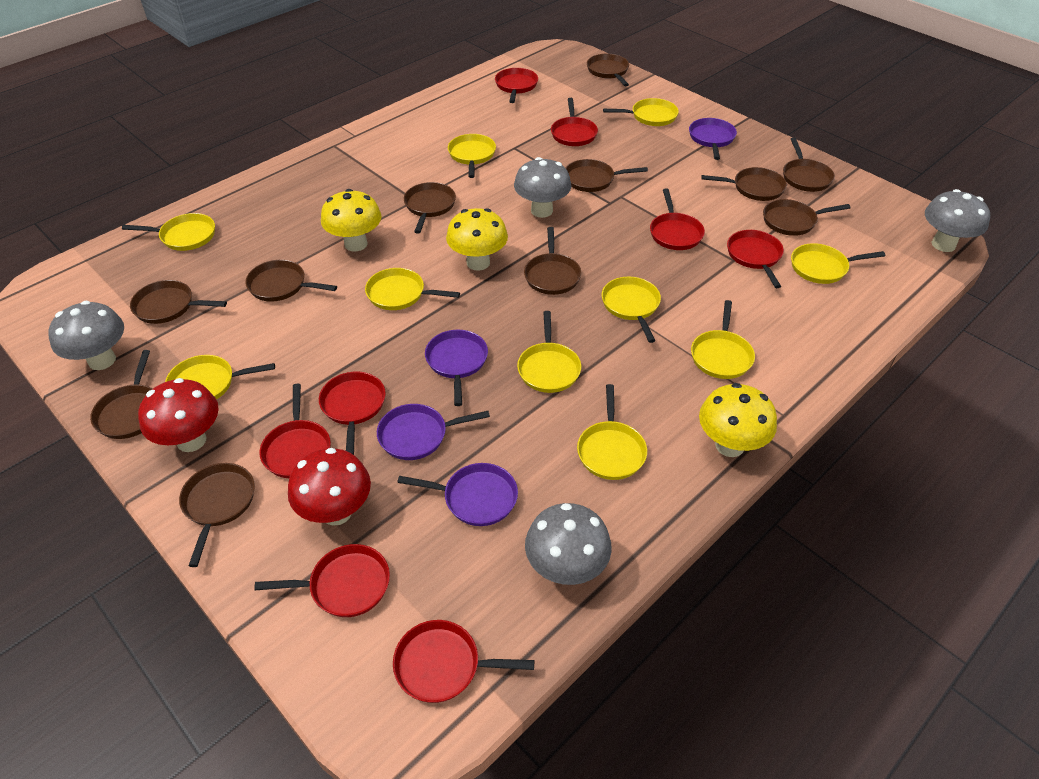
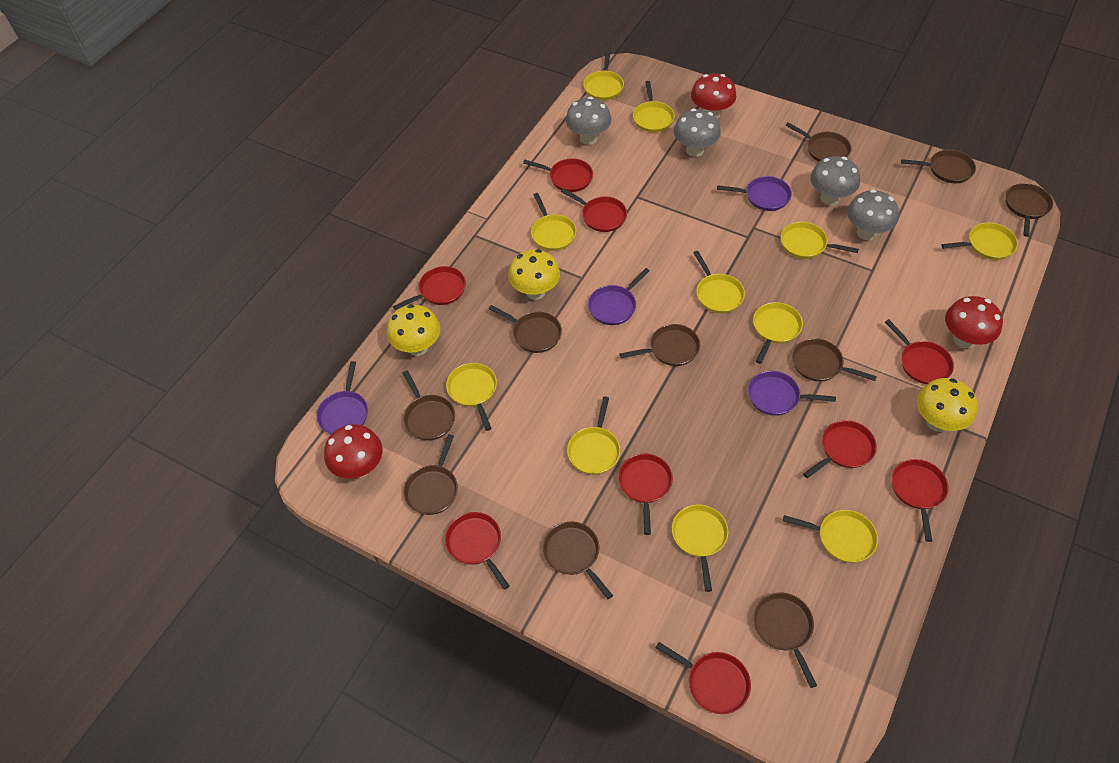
brown pan: 11 -> 10
red mushroom: 2 -> 3
red pan: 8 -> 9
yellow pan: 10 -> 11

